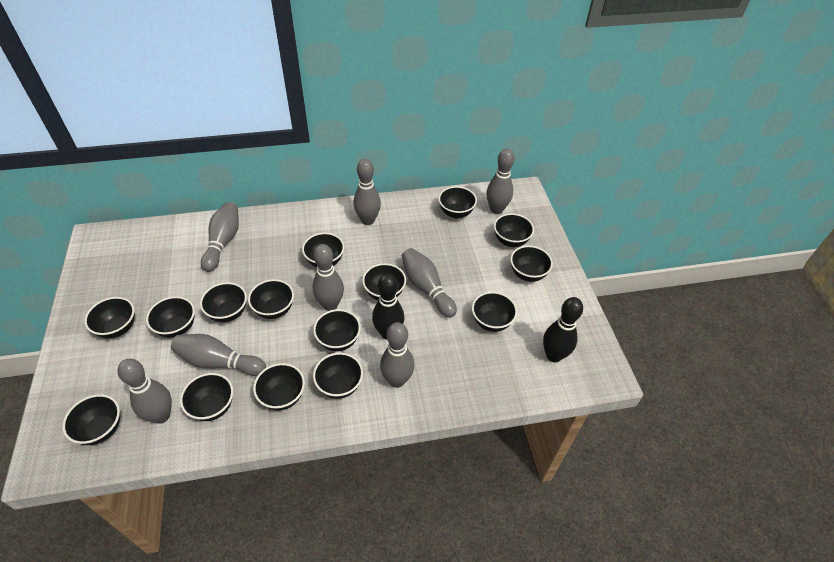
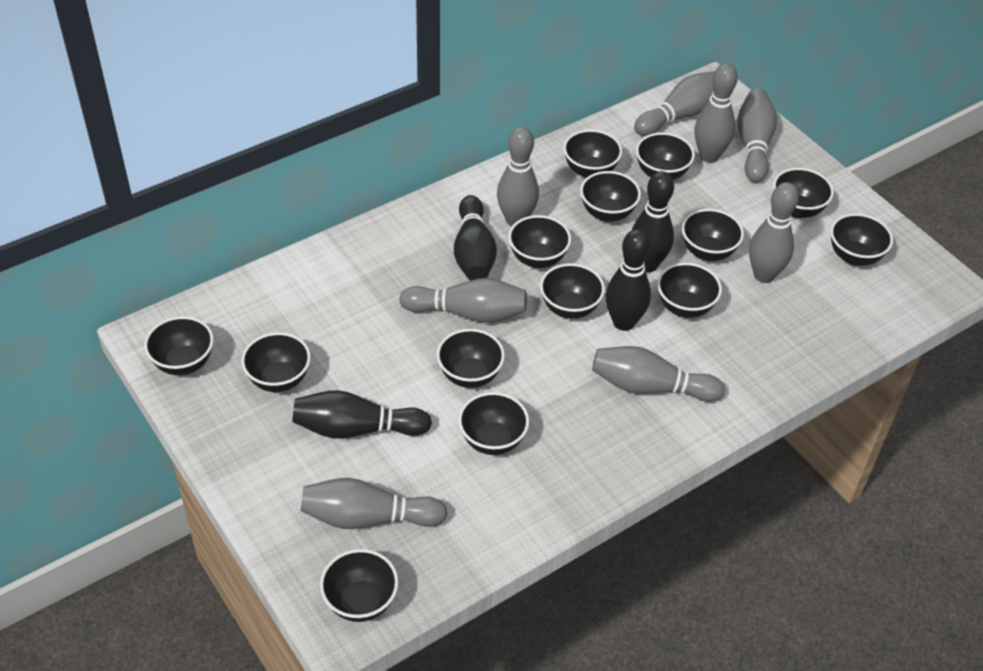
black bowl: 15 -> 14
black bowling pin: 2 -> 4

